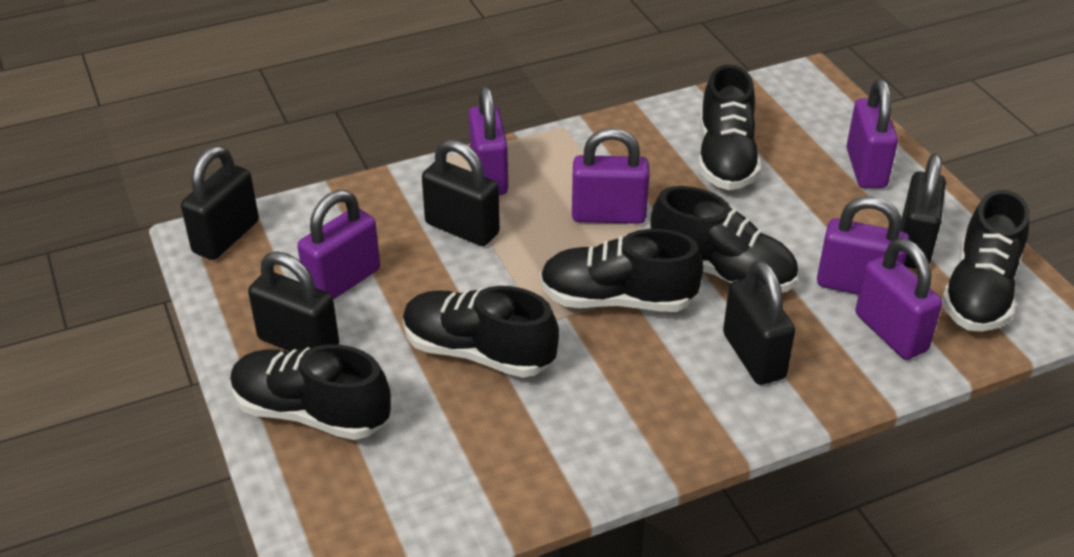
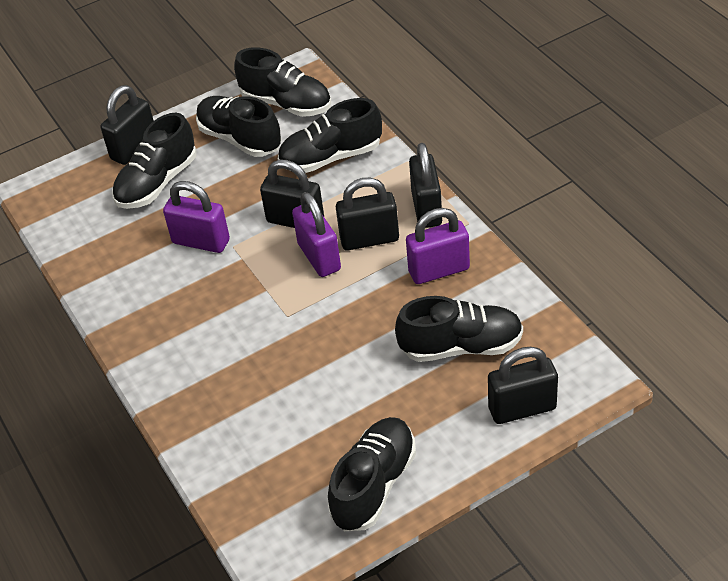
purple padlock: 6 -> 3

